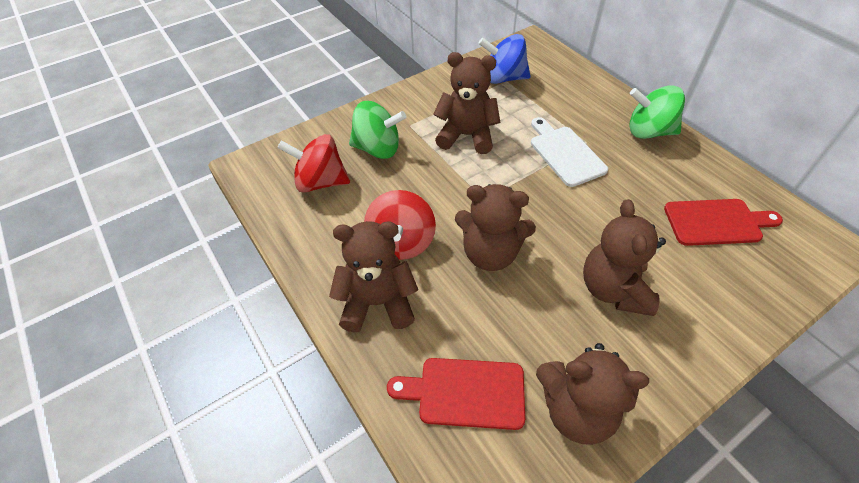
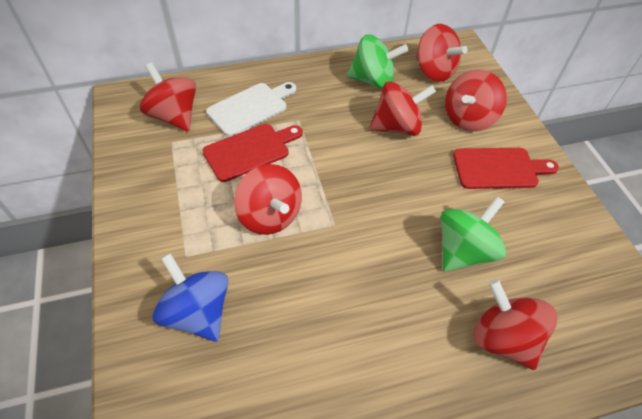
brown teddy bear: 5 -> 0
red spinning top: 2 -> 6

